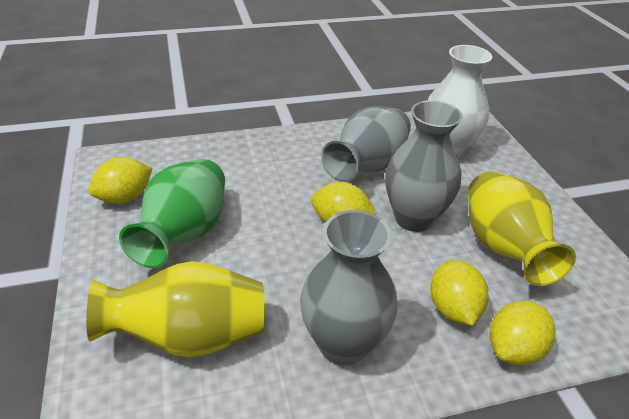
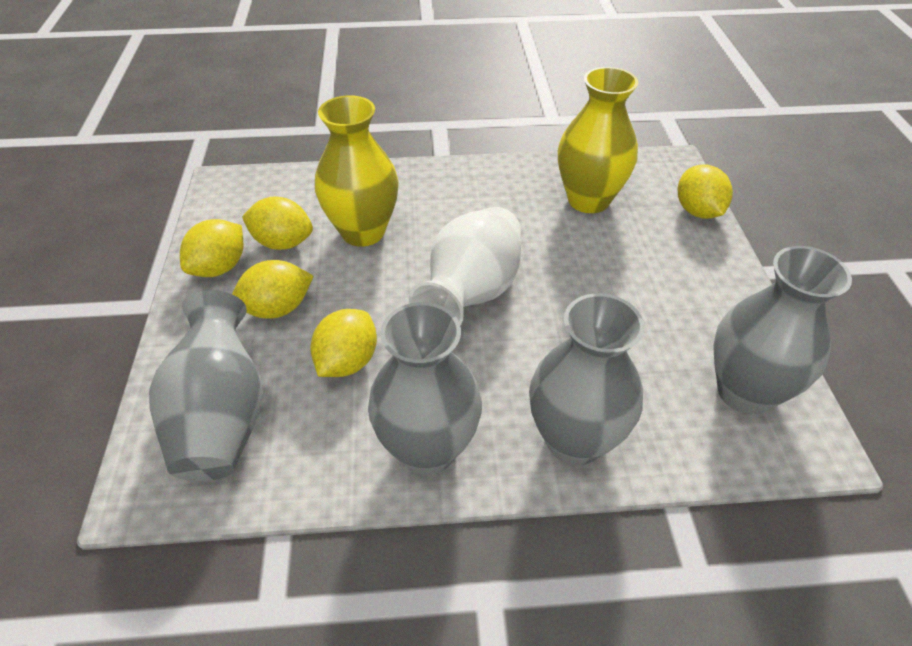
green vase: 1 -> 0
grey vase: 3 -> 4
yellow lemon: 4 -> 5

